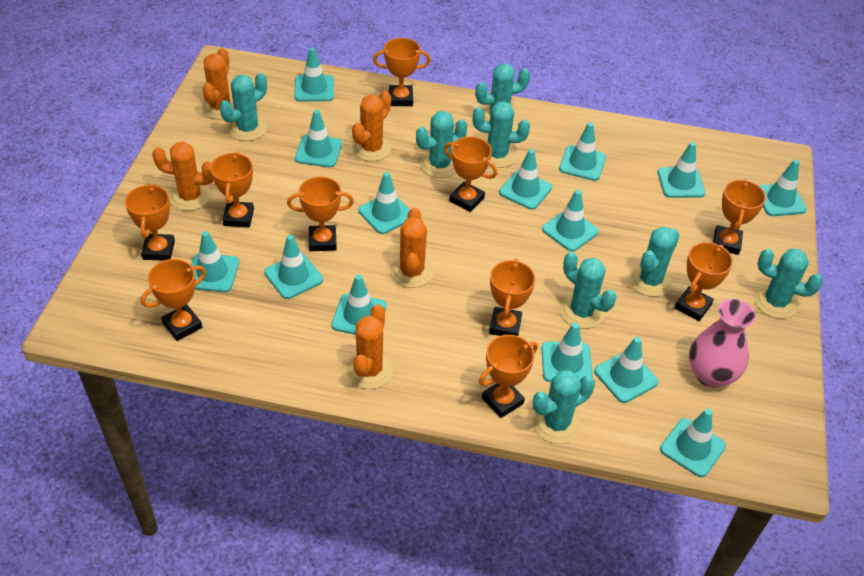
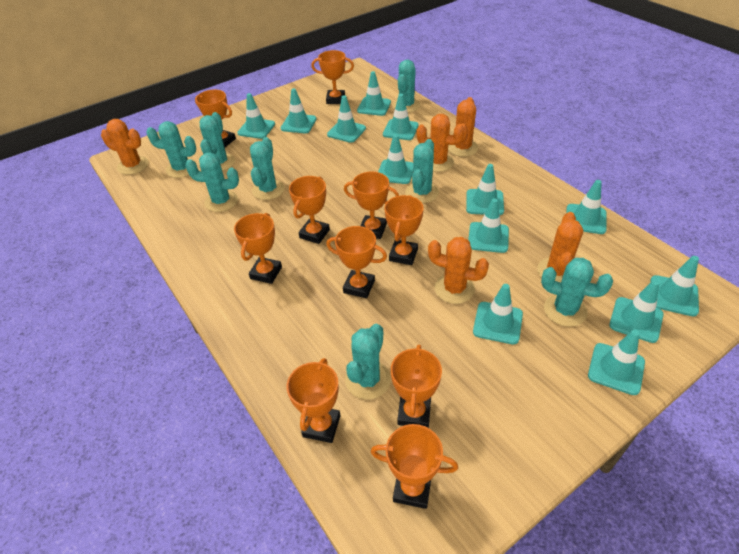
pink vase: 1 -> 0
turquoise traffic cone: 14 -> 13

